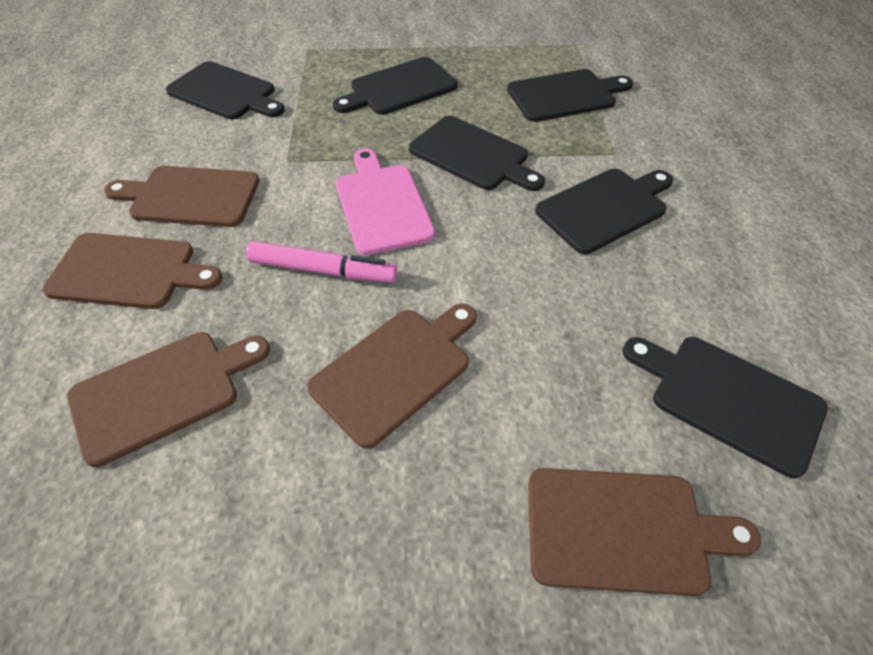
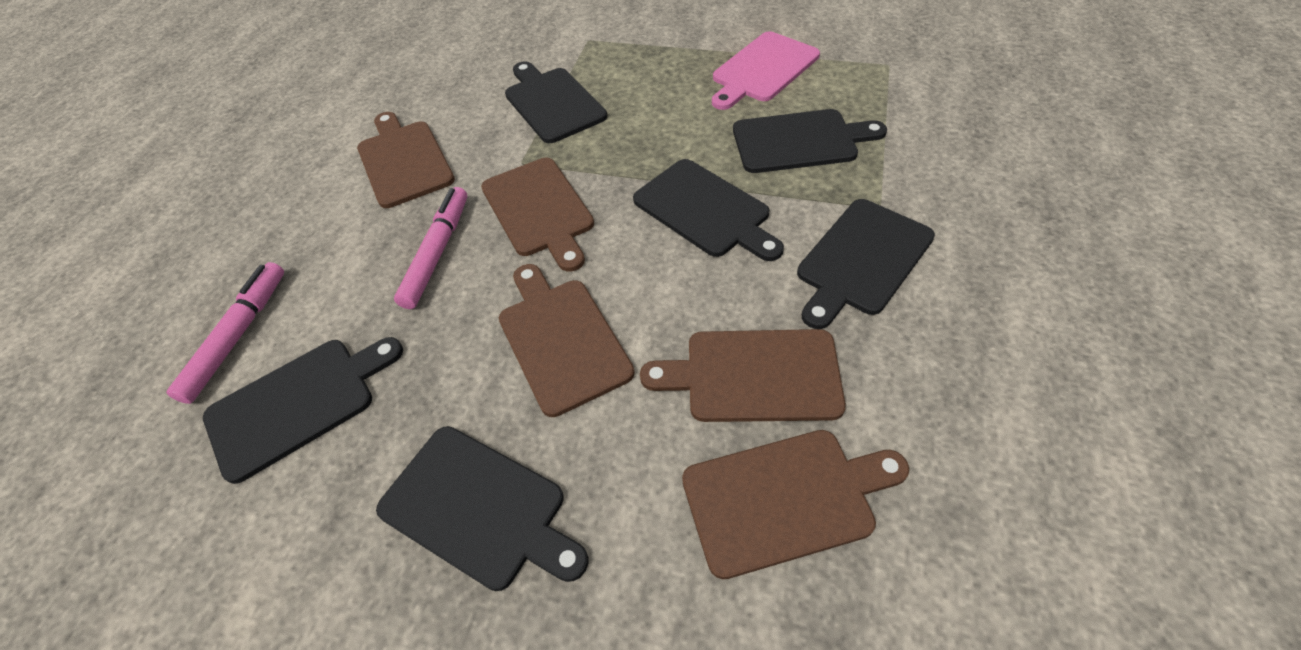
pink marker: 1 -> 2

